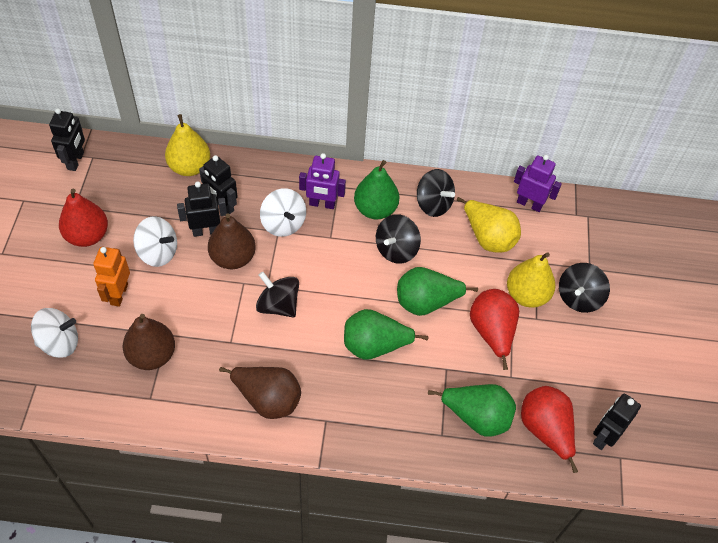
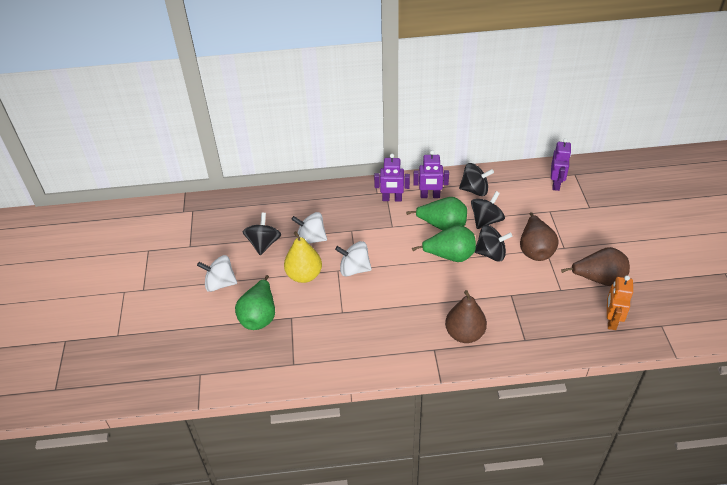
black robot: 4 -> 0
green pear: 4 -> 3
purple robot: 2 -> 3
red pear: 3 -> 0
yellow pear: 3 -> 1

